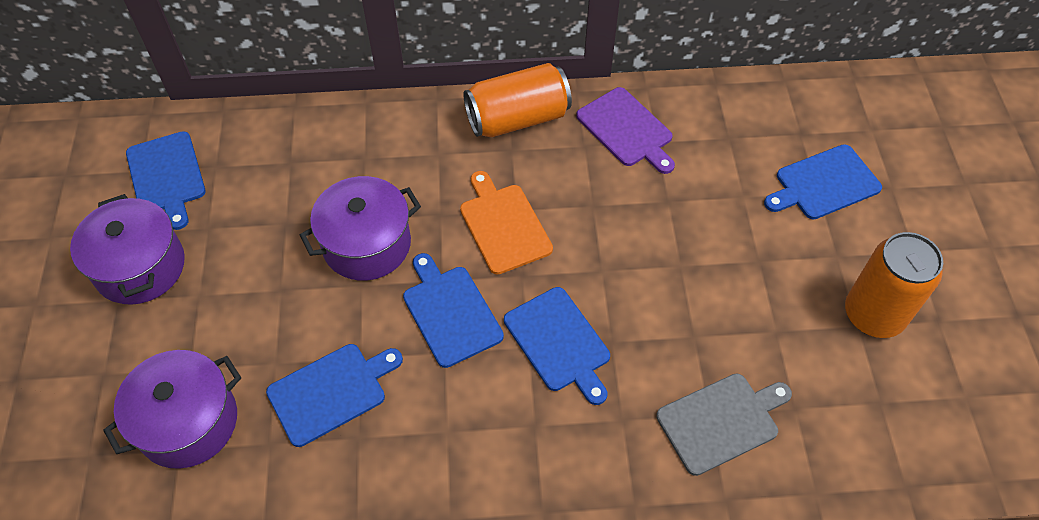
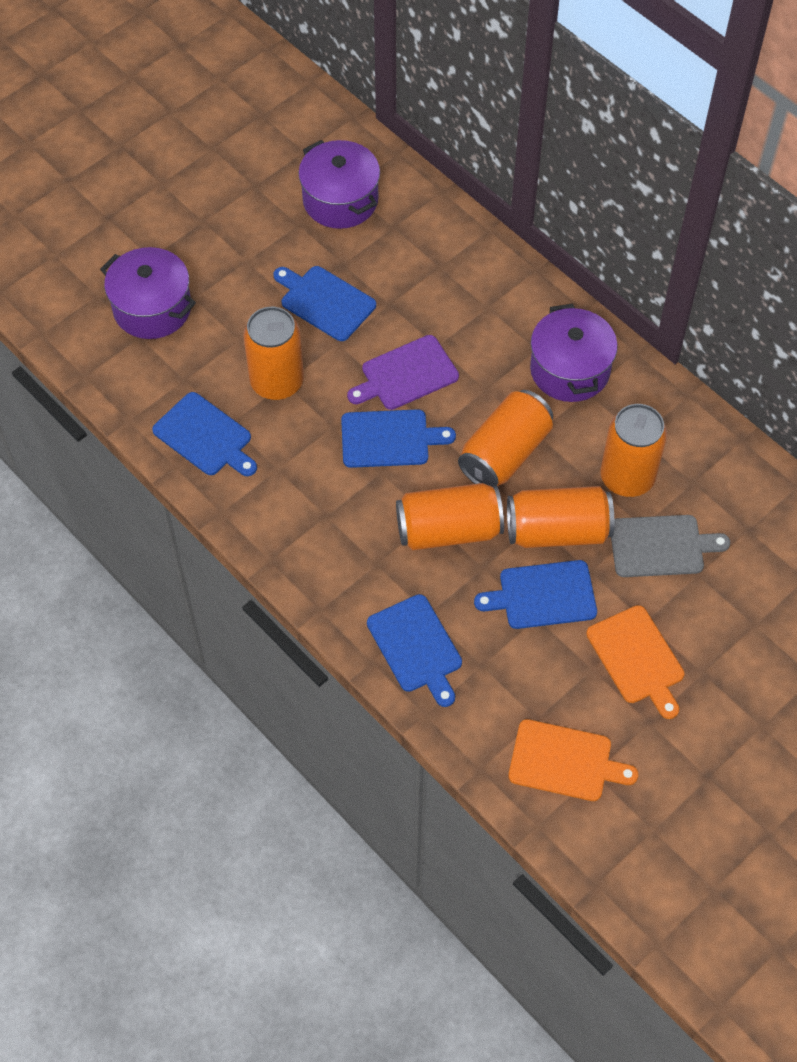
orange can: 2 -> 5
orange cutting board: 1 -> 2

